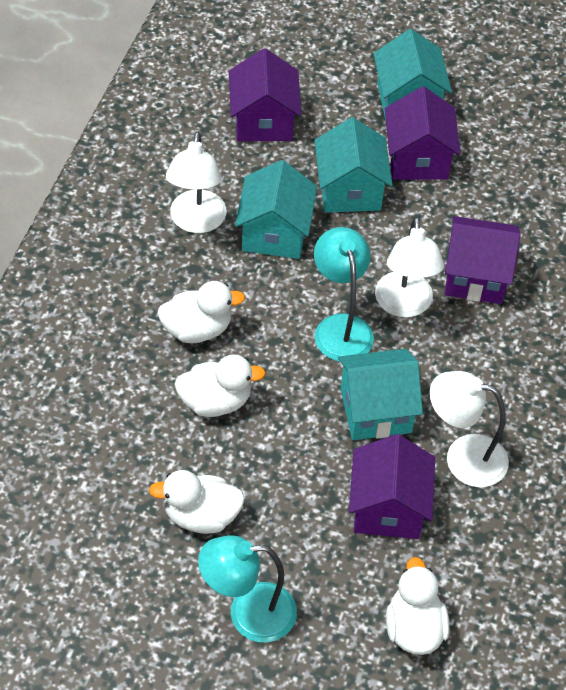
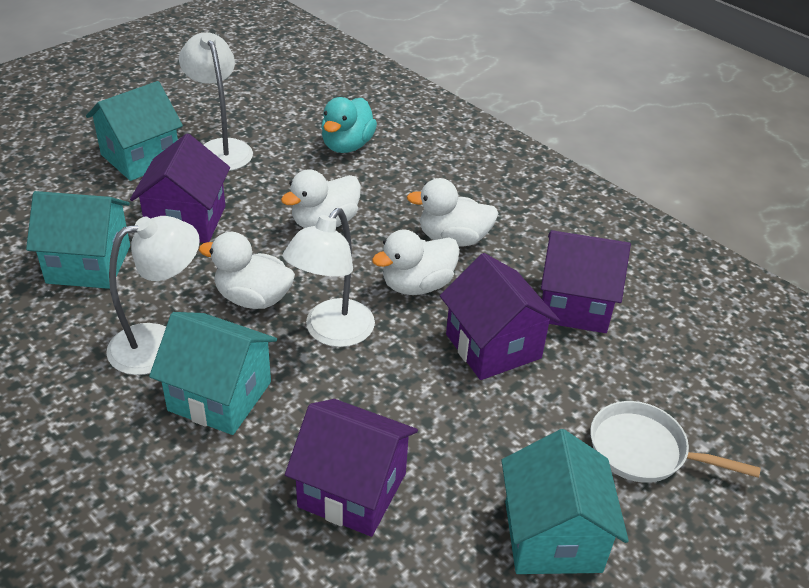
turquoise duck: 0 -> 1
turquoise lamp: 2 -> 0
white pan: 0 -> 1

